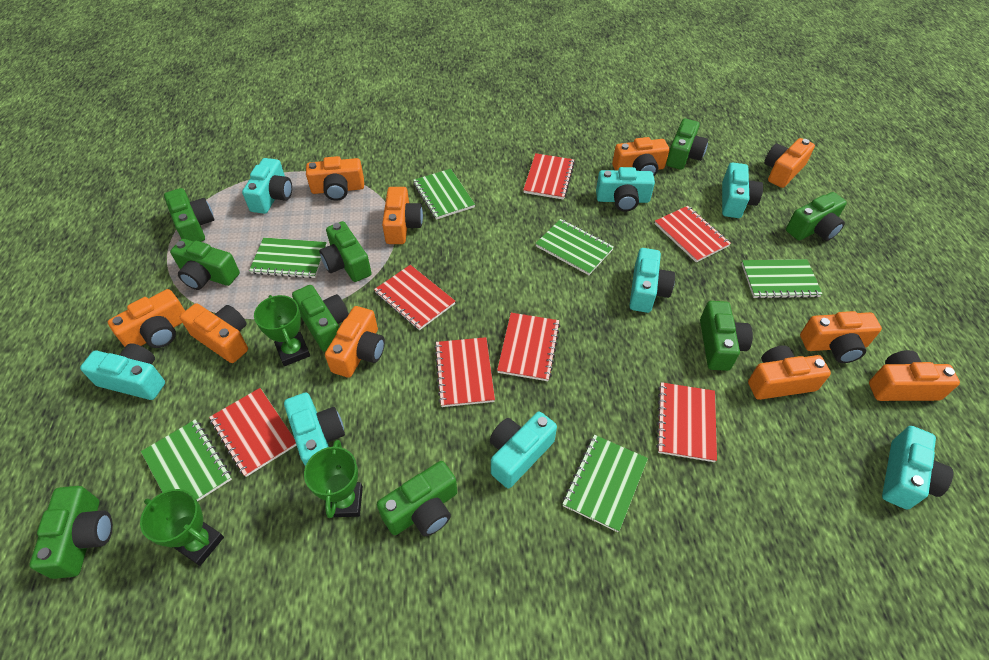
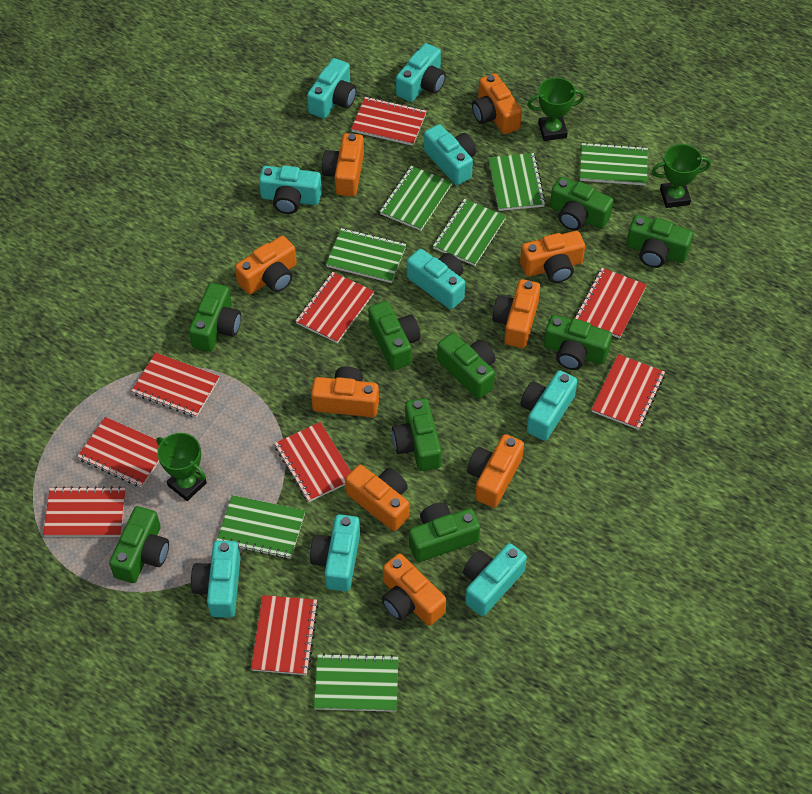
green notebook: 6 -> 7
orange camera: 10 -> 9
red notebook: 7 -> 9
turquoise camera: 8 -> 9

